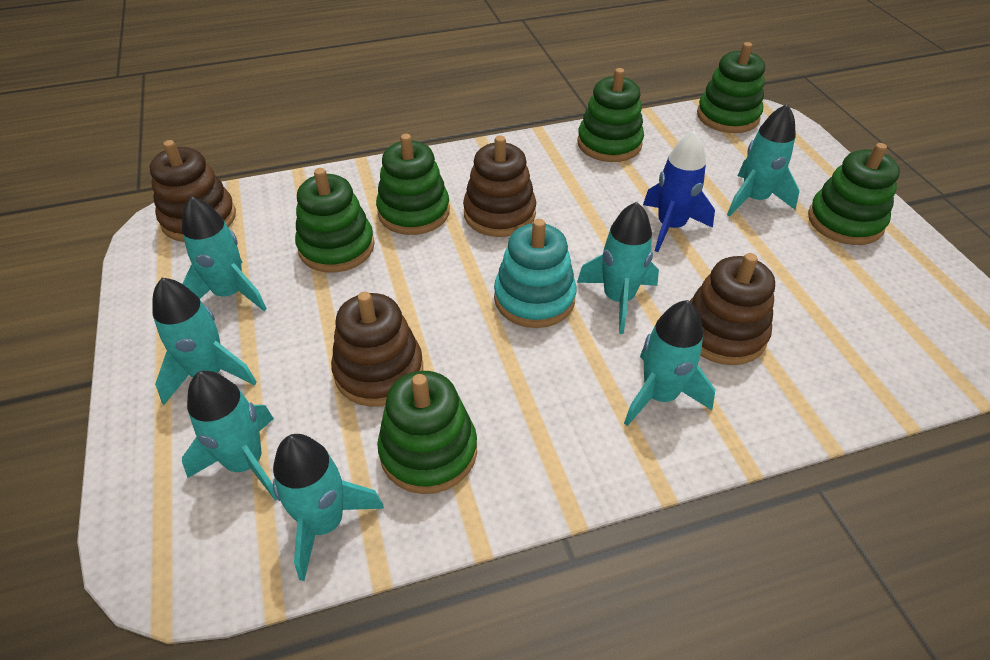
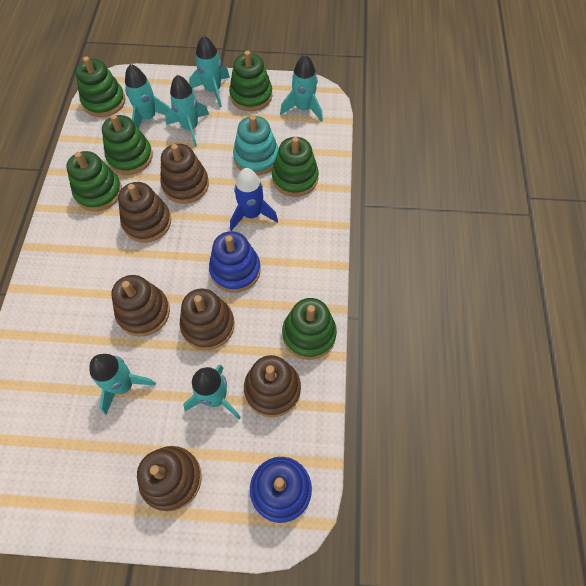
blue stacking toy: 0 -> 2
brown stacking toy: 4 -> 6
turquoise rocket: 7 -> 6

